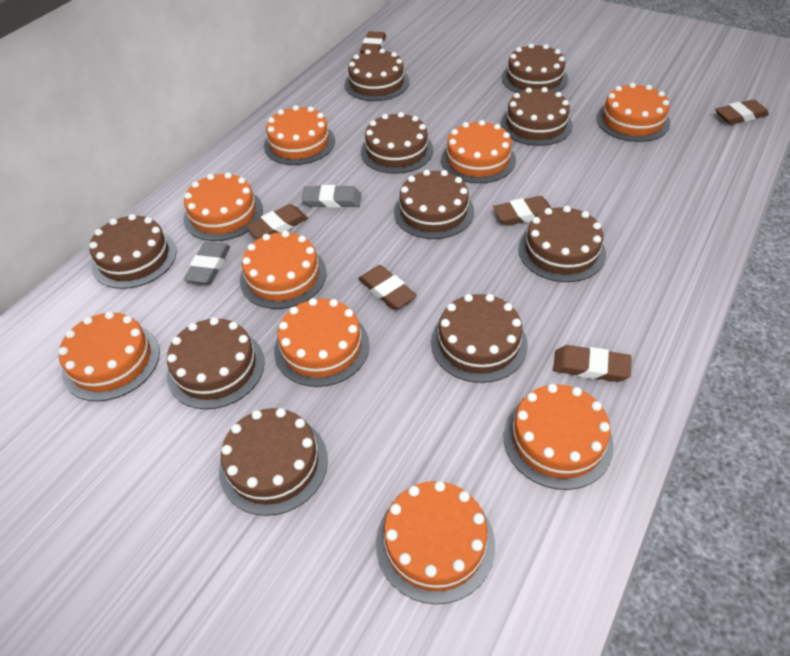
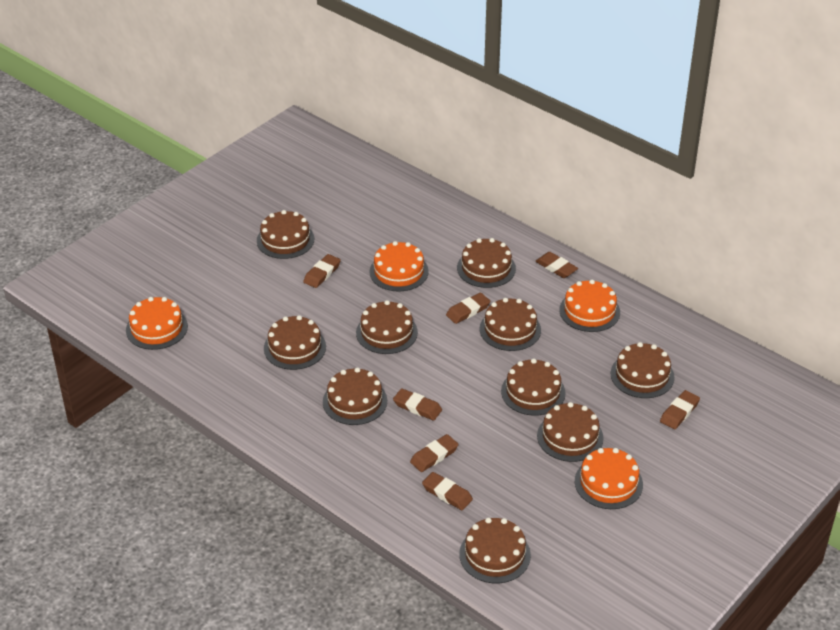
brown eraser: 6 -> 7
grey eraser: 2 -> 0
orange cake: 9 -> 4

